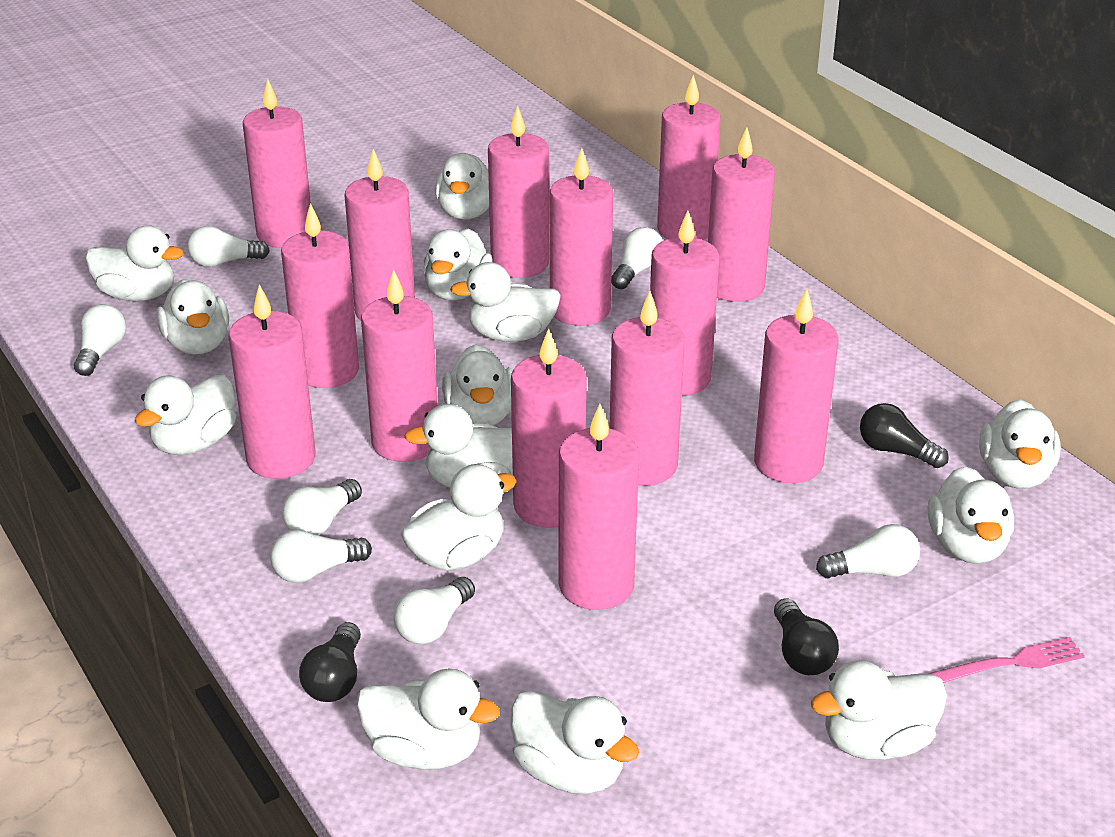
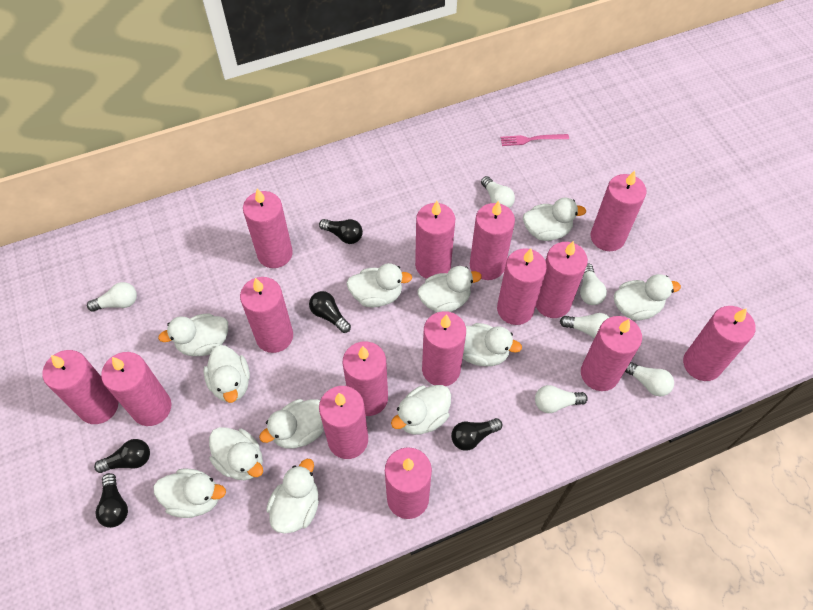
black light bulb: 3 -> 5
pink candle: 14 -> 15
white duck: 14 -> 12
white light bulb: 7 -> 6

